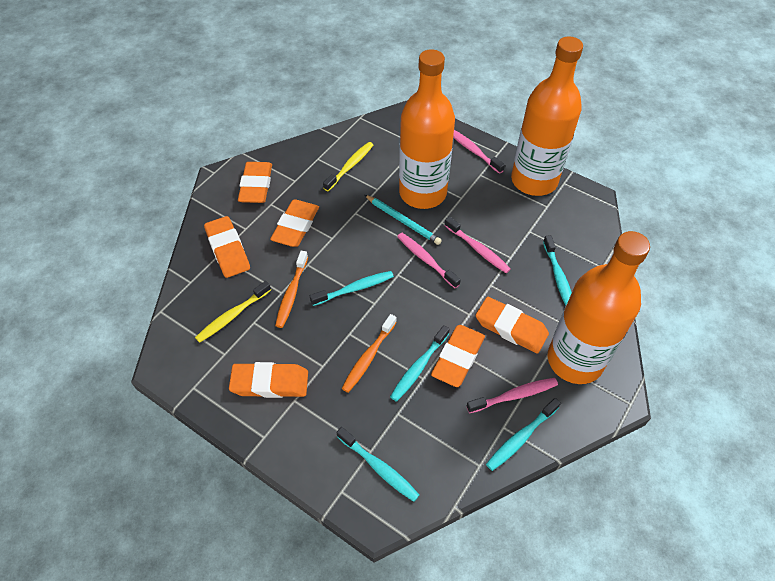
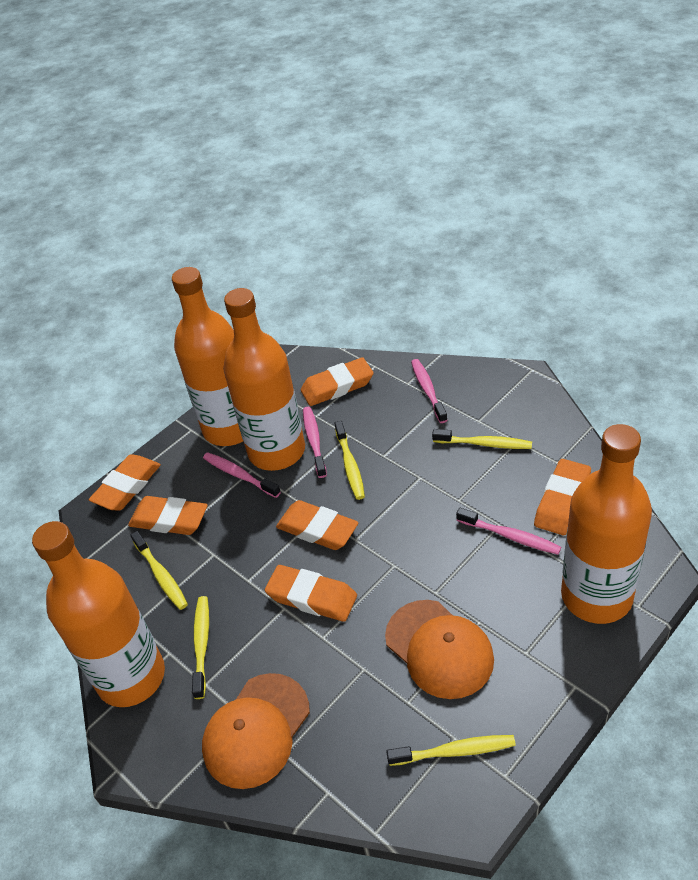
orange bottle: 3 -> 4
orange cap: 0 -> 2
orange toothbrush: 2 -> 0
turquoise pencil: 1 -> 0
turquoise toothbrush: 5 -> 0
yellow toothbrush: 2 -> 5

